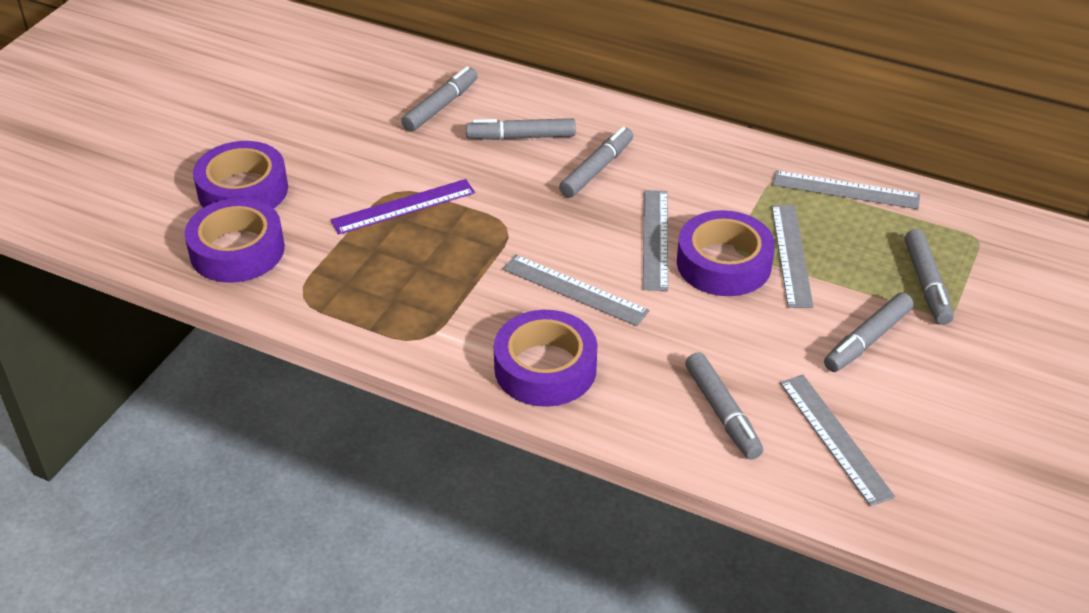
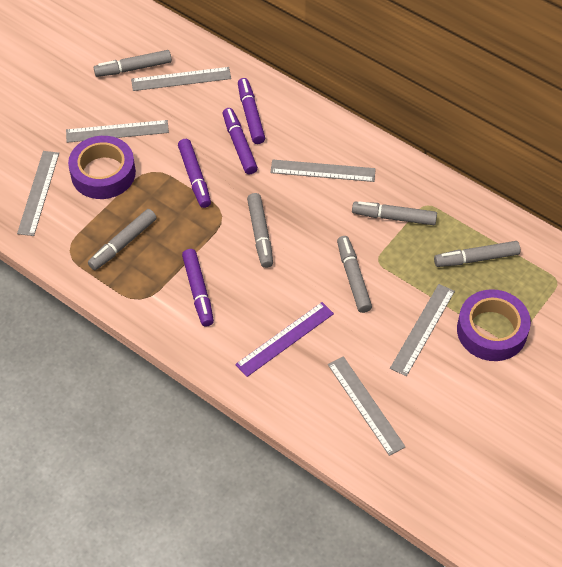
grey ruler: 5 -> 6
purple marker: 0 -> 4
purple tape: 4 -> 2

